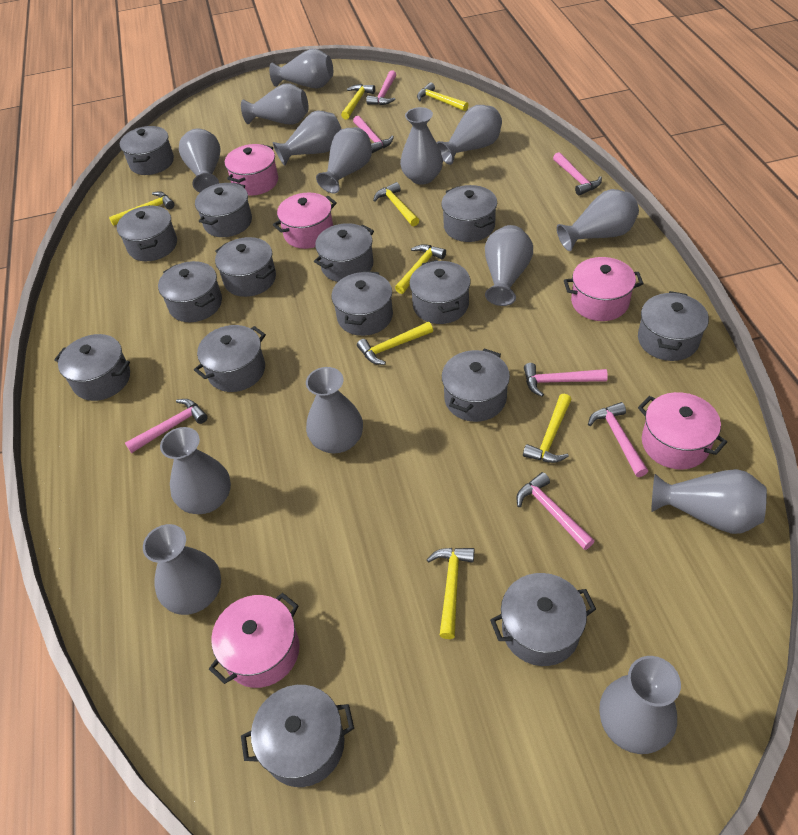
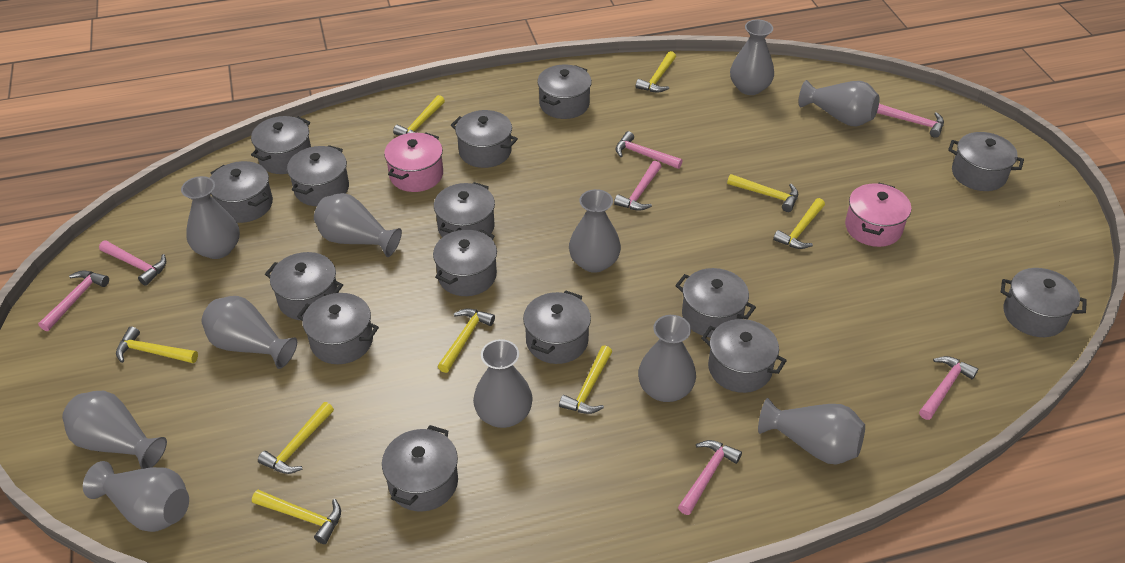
grey vase: 14 -> 11
pink pot: 5 -> 2
yellow hammer: 8 -> 9

